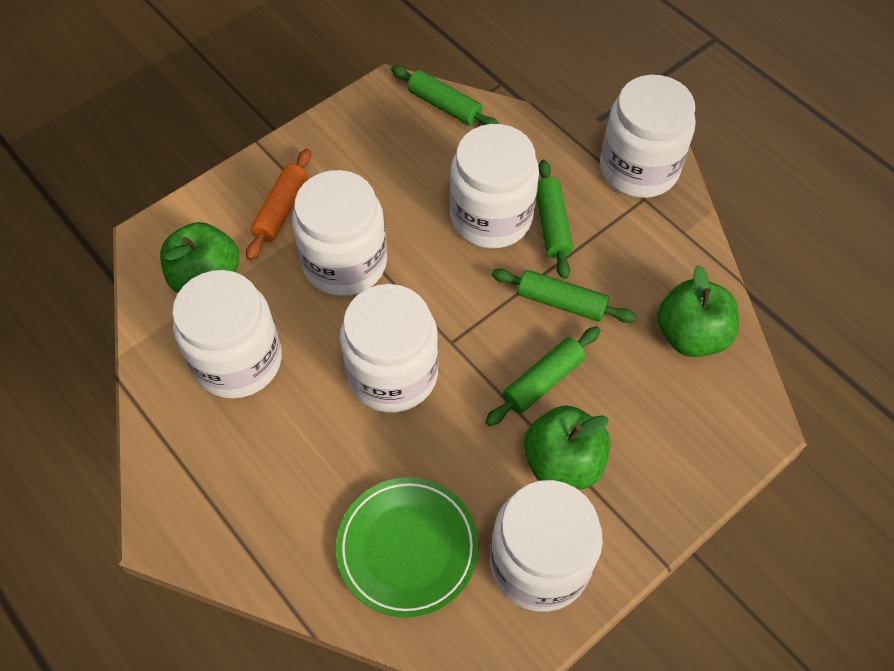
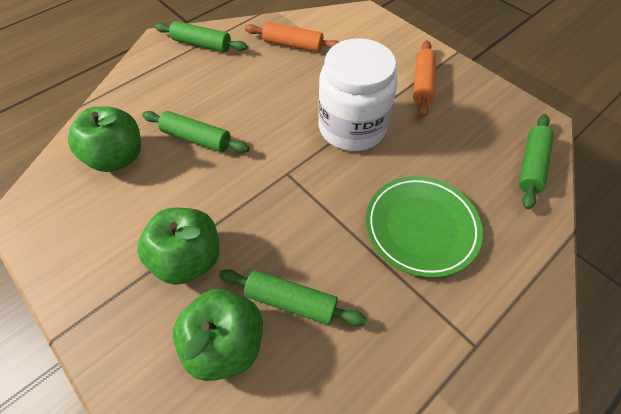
orange rolling pin: 1 -> 2
white jar: 6 -> 1

